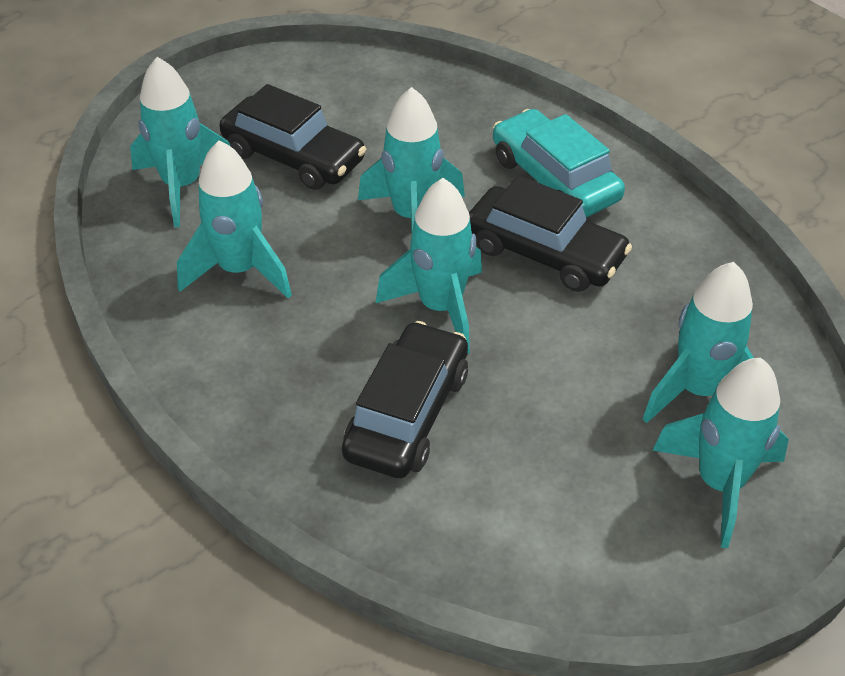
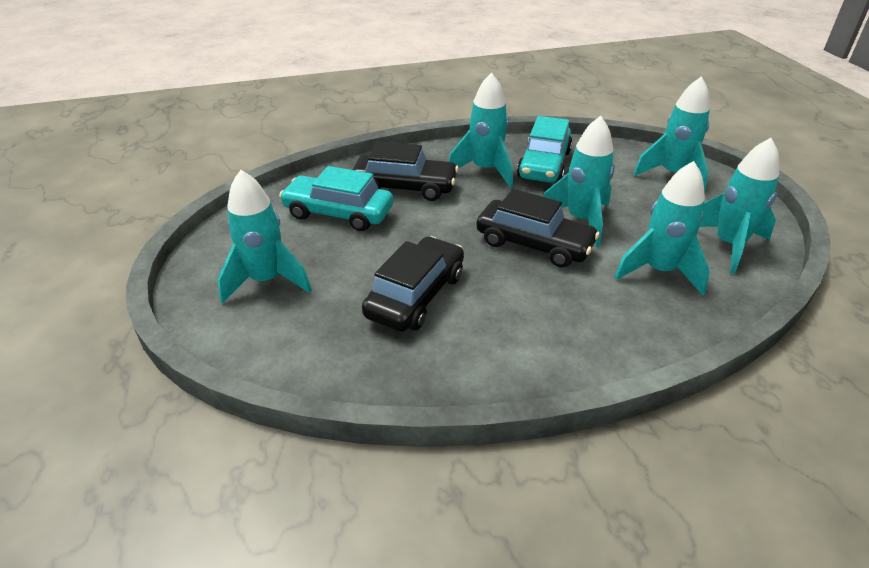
turquoise car: 1 -> 2

